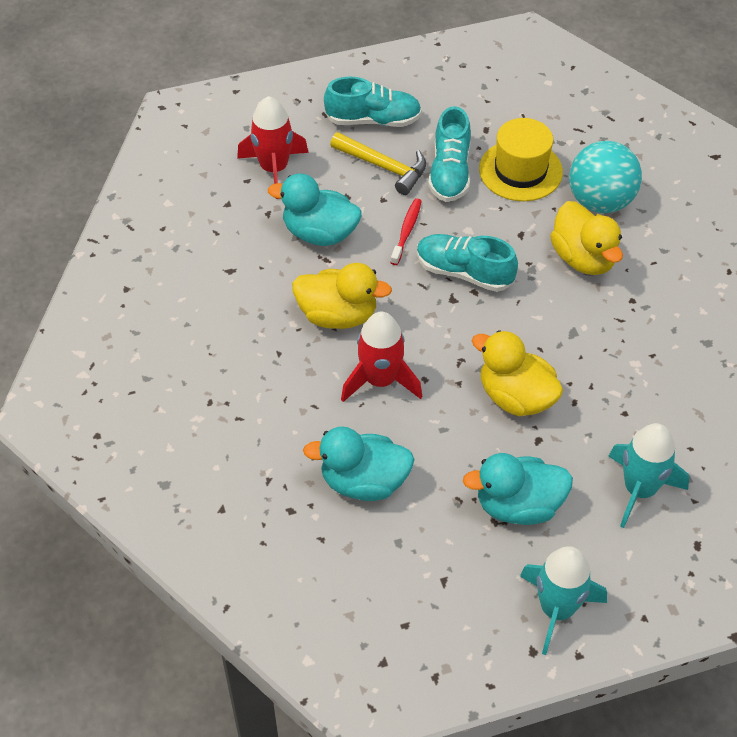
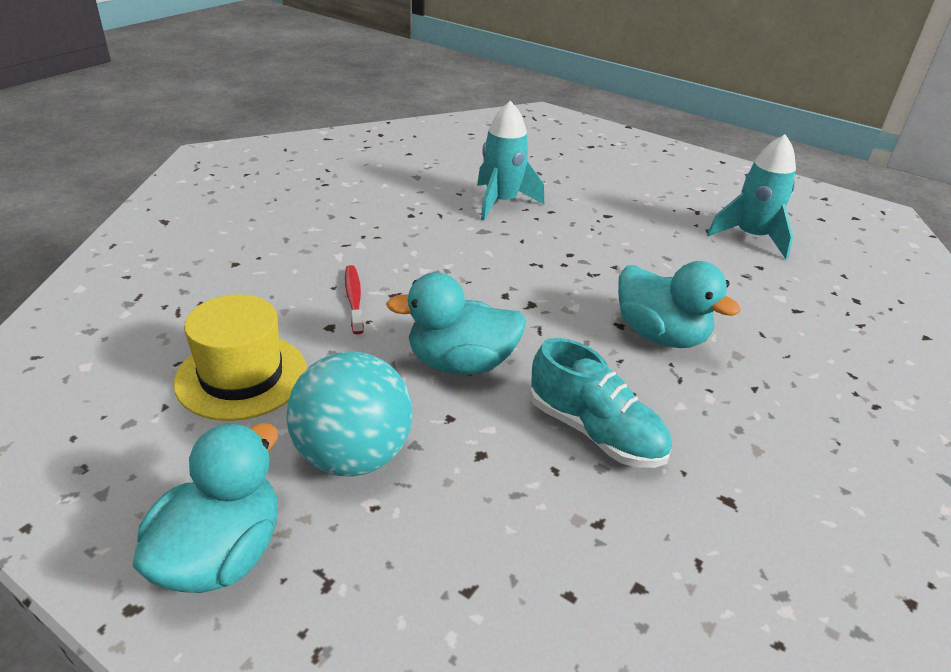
red rocket: 2 -> 0
turquoise shoe: 3 -> 1
yellow duck: 3 -> 0
yellow hammer: 1 -> 0

